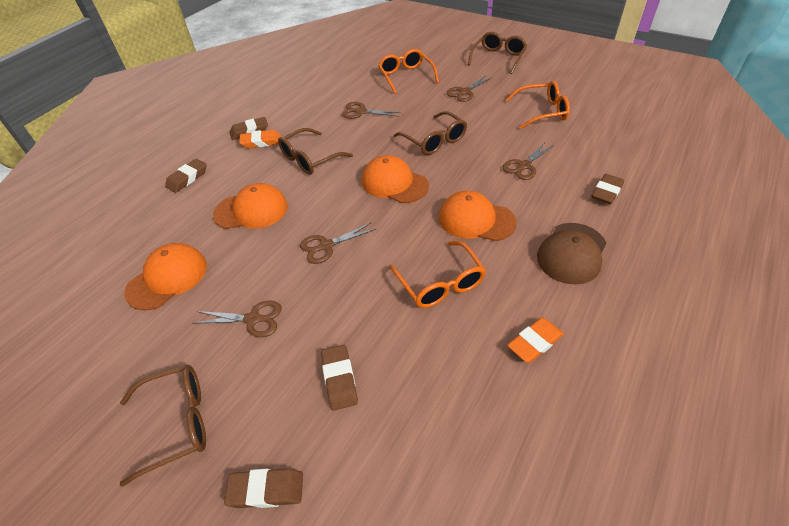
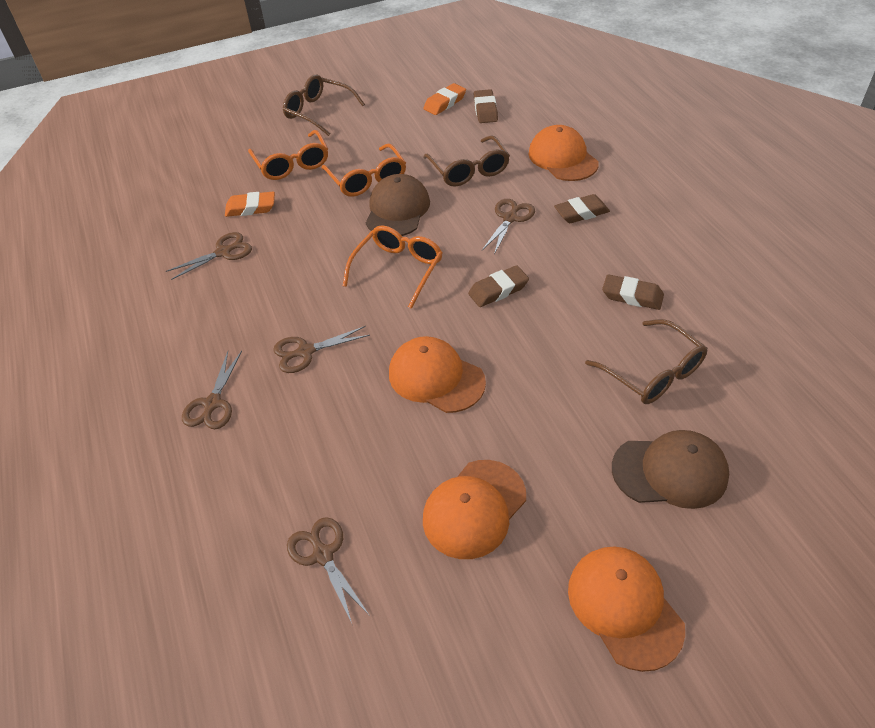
brown cap: 1 -> 2
brown eraser: 5 -> 4
brown glasses: 4 -> 3

